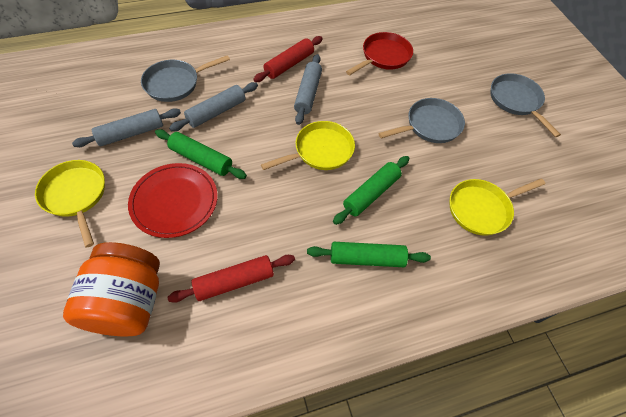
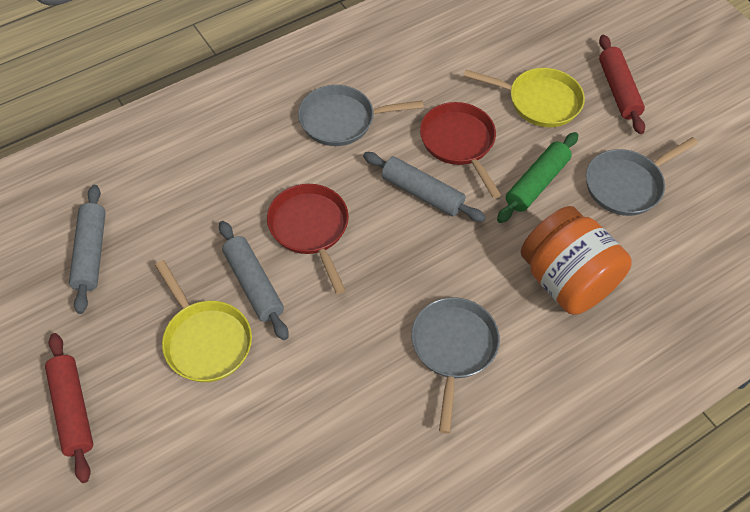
green rolling pin: 3 -> 1
red pan: 1 -> 2
red plate: 1 -> 0
yellow pan: 3 -> 2

